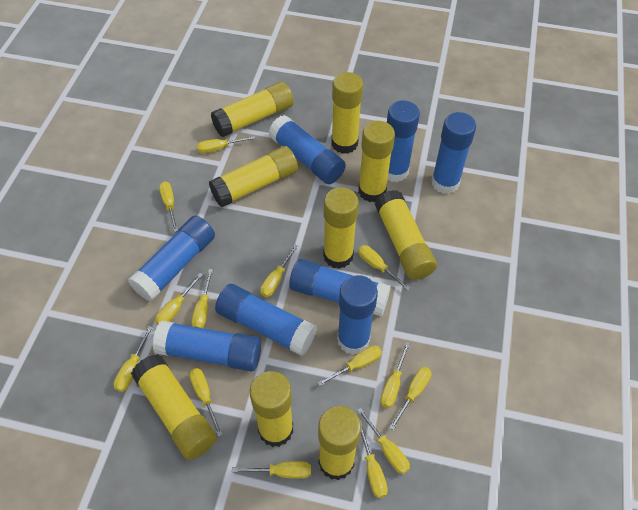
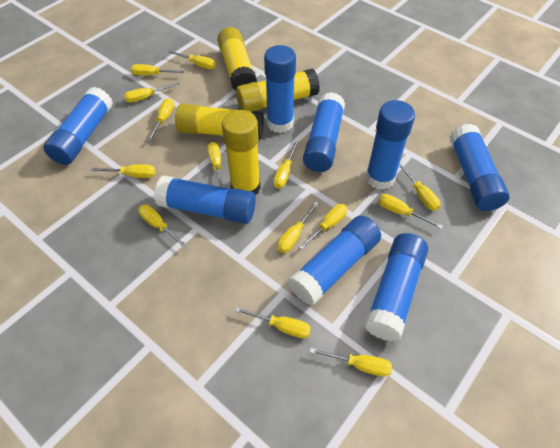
yellow glue stick: 9 -> 4

